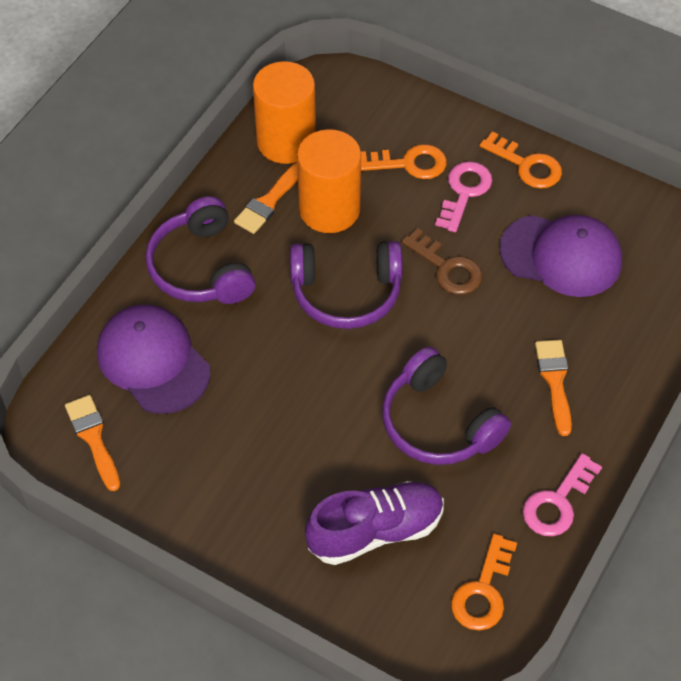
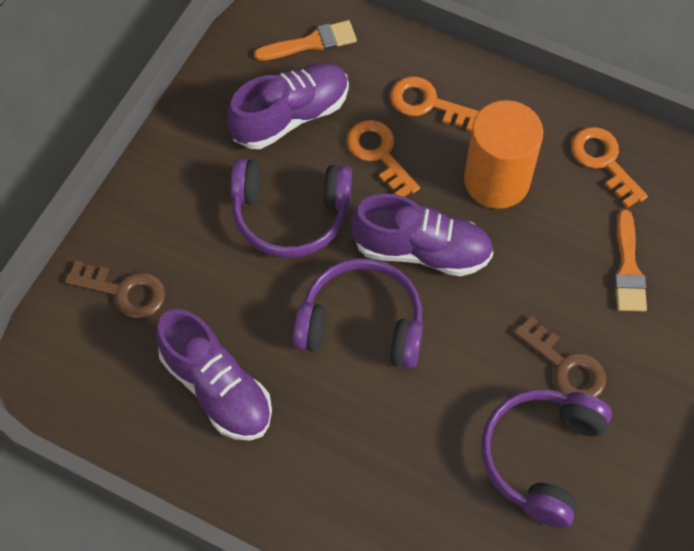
brown key: 1 -> 2
orange brush: 3 -> 2
orange cylinder: 2 -> 1
pink key: 2 -> 0
purple cap: 2 -> 0
purple shoe: 1 -> 3

